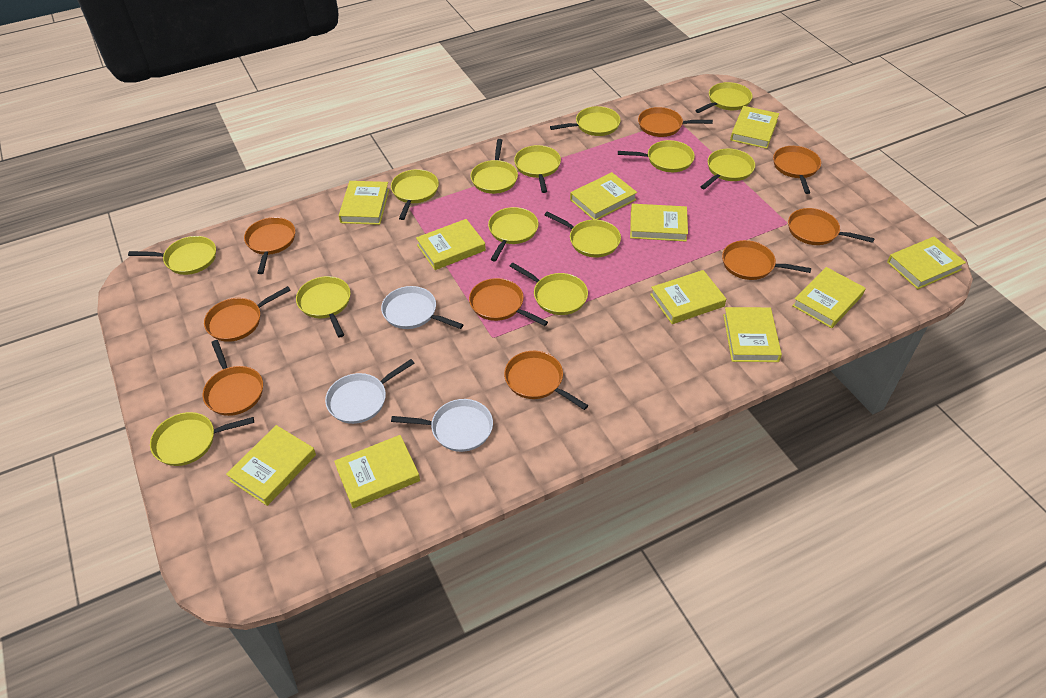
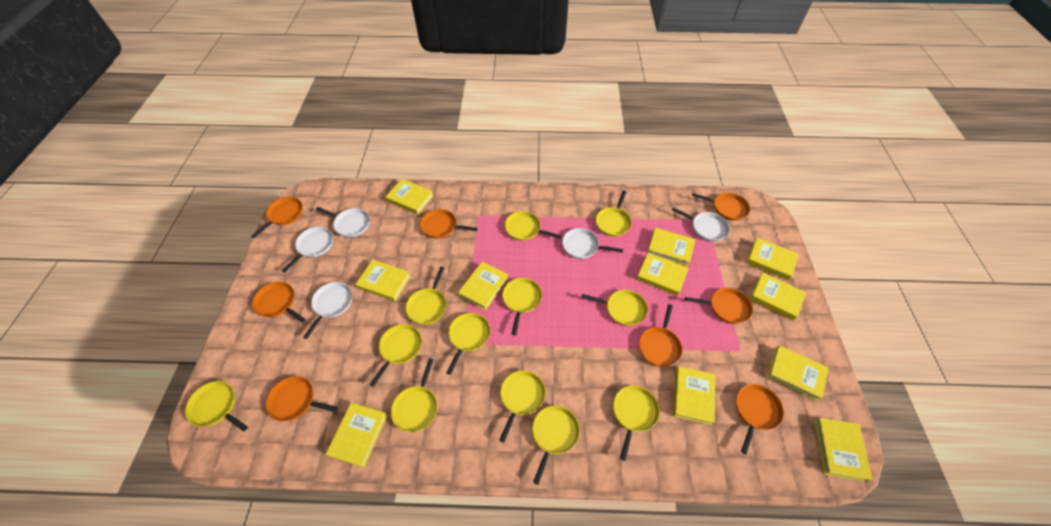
orange pan: 9 -> 8
white pan: 3 -> 5
yellow pan: 13 -> 12

